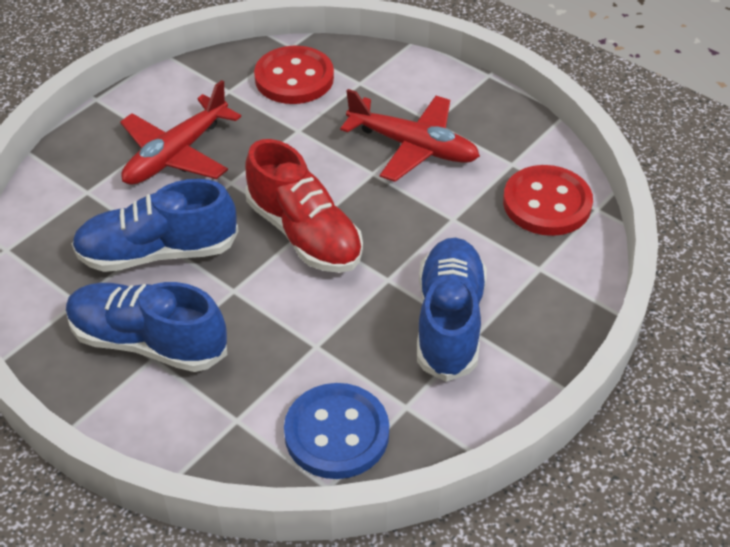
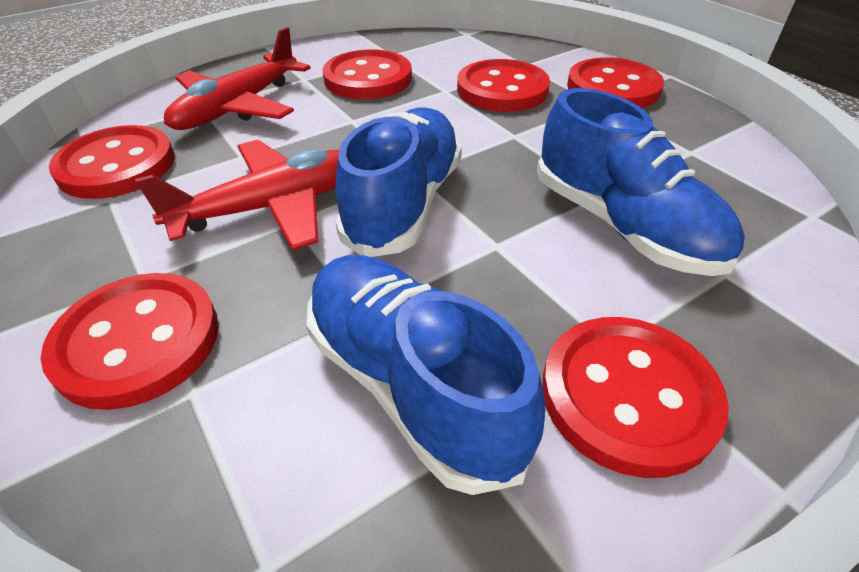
blue button: 1 -> 0
red button: 2 -> 6
red shoe: 1 -> 0

